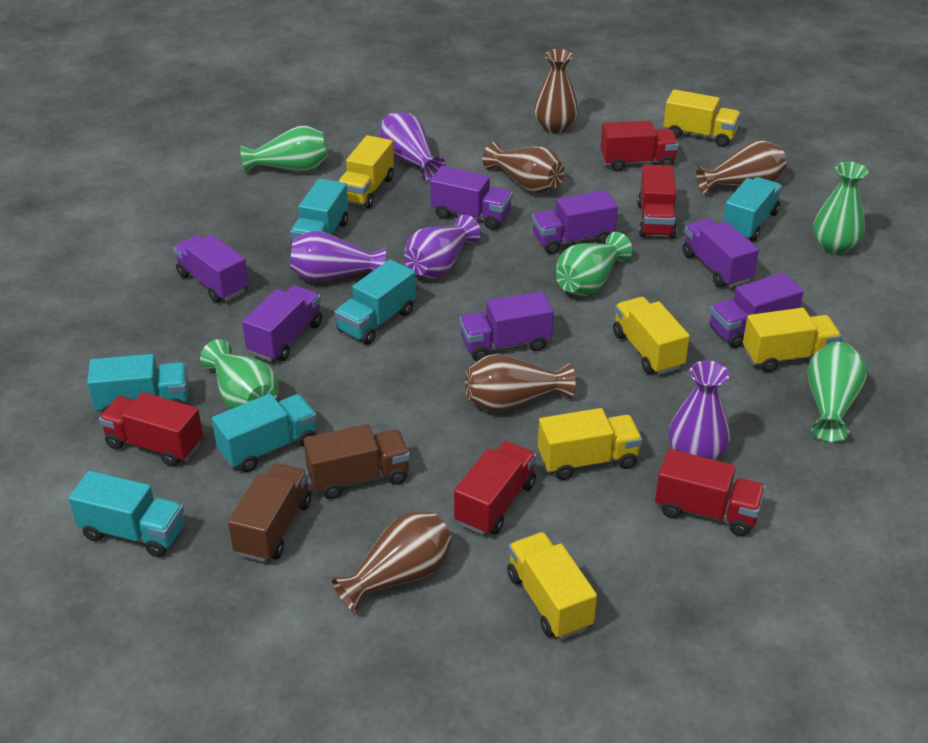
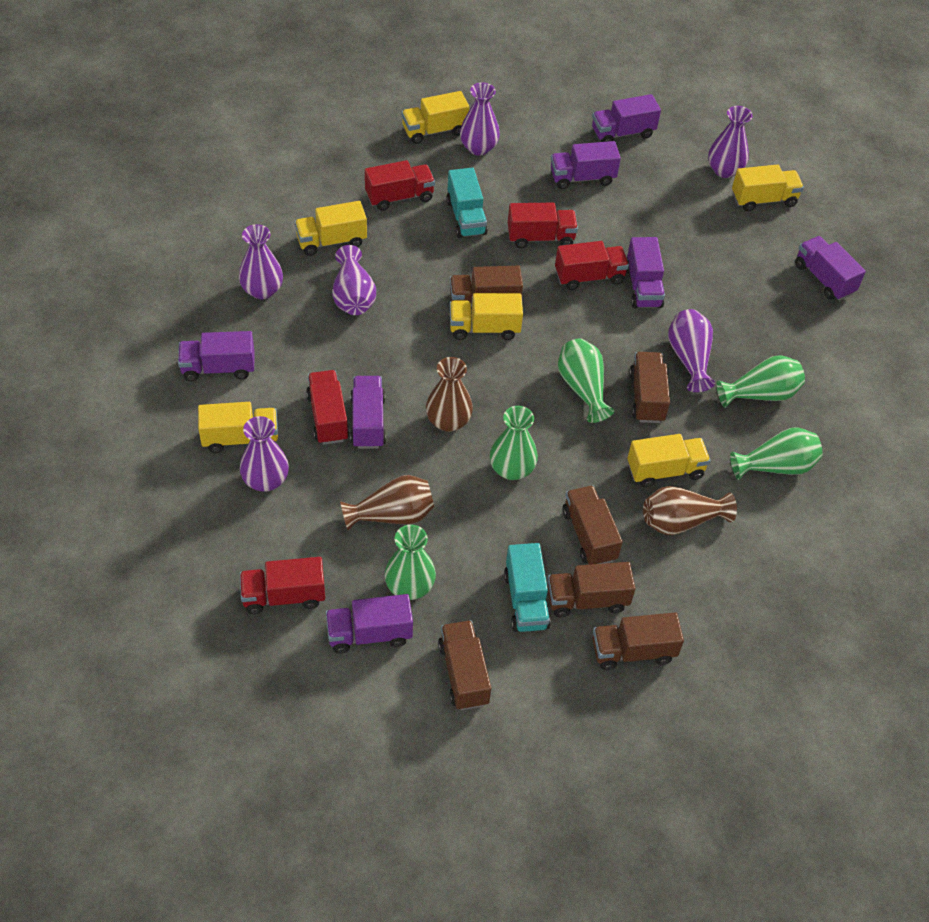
brown truck: 2 -> 6
brown vase: 5 -> 3
purple vase: 4 -> 6
turquoise truck: 6 -> 2

